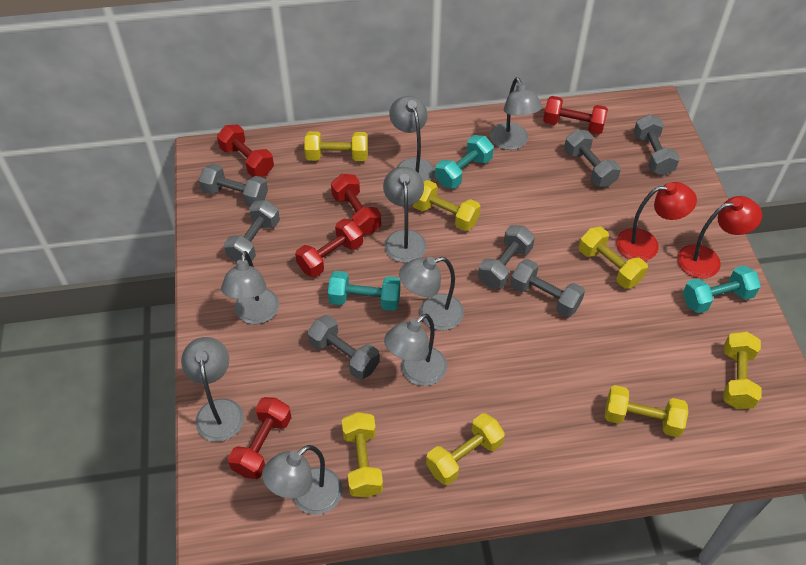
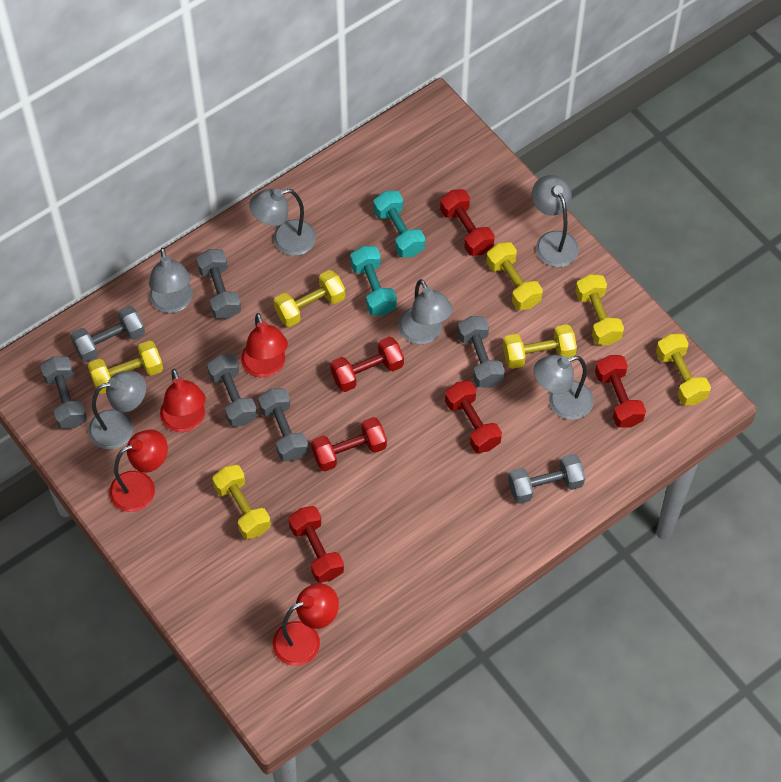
grey lamp: 8 -> 6
red dumbbell: 5 -> 6
red lamp: 2 -> 4
turquoise dumbbell: 3 -> 2

